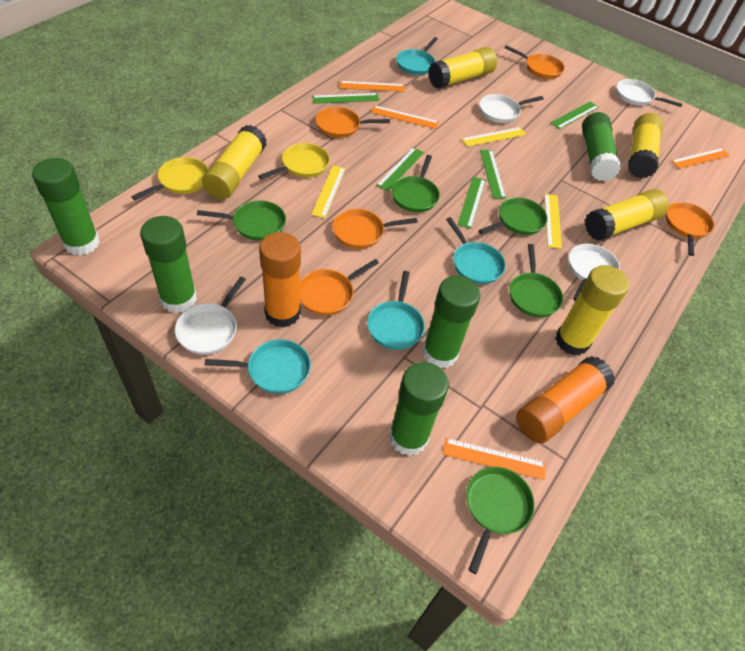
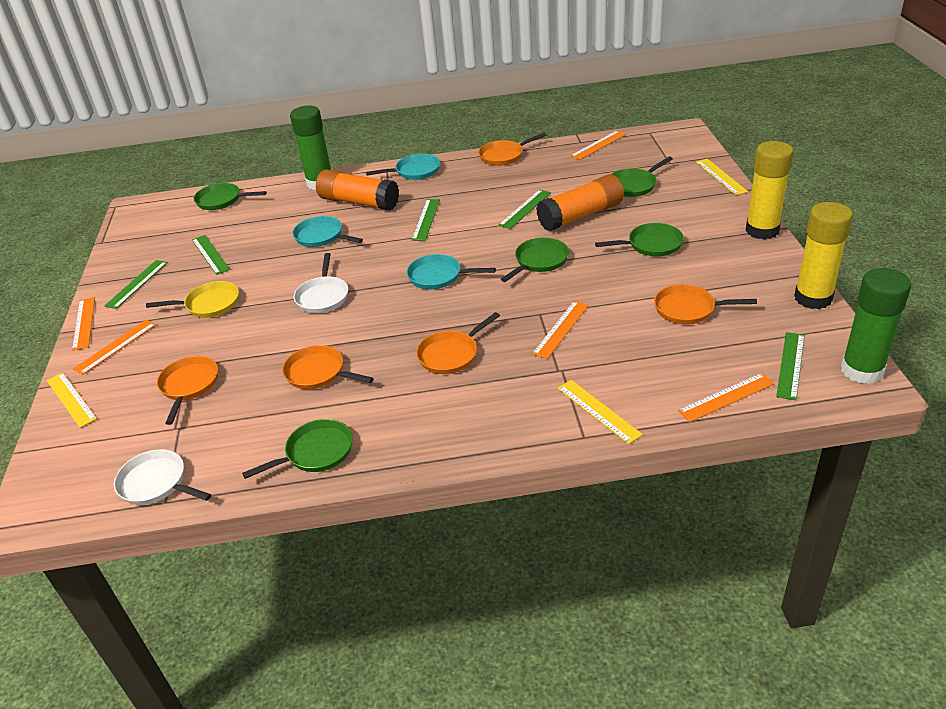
green glue stick: 5 -> 2
orange ruler: 4 -> 5
turquoise pan: 4 -> 3
white pan: 4 -> 2
yellow glue stick: 5 -> 2
yellow pan: 2 -> 1

